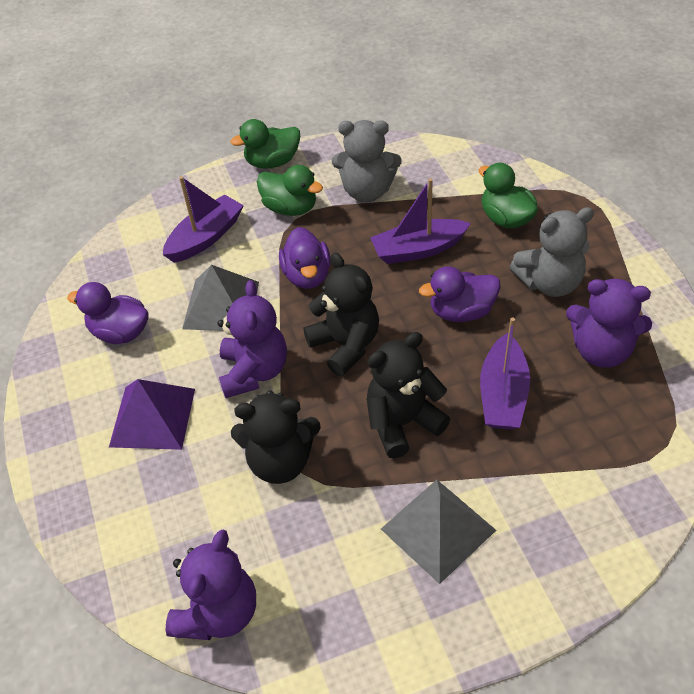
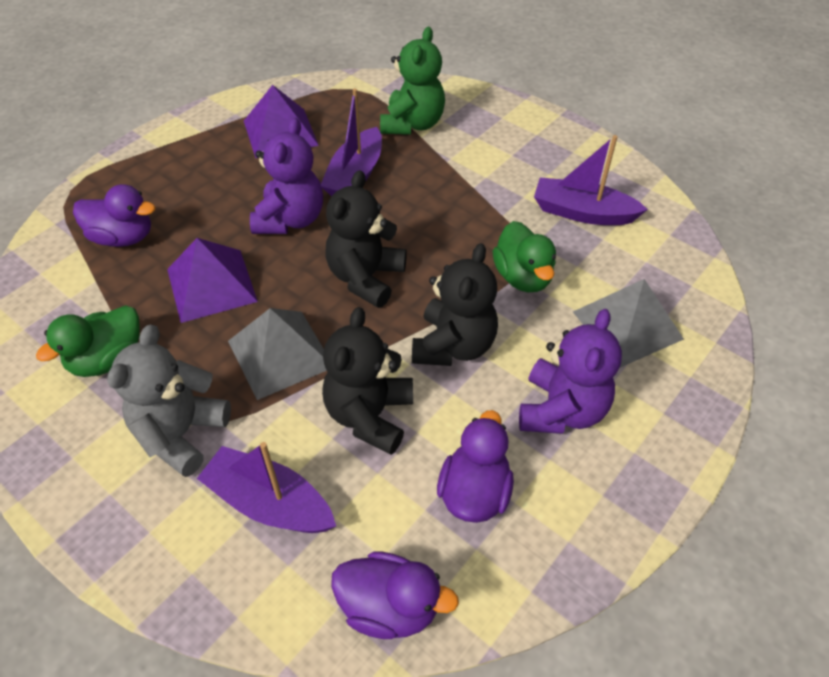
green duck: 3 -> 2
green teddy bear: 0 -> 1
grey teddy bear: 2 -> 1
purple pyramid: 1 -> 2
purple teddy bear: 3 -> 2

